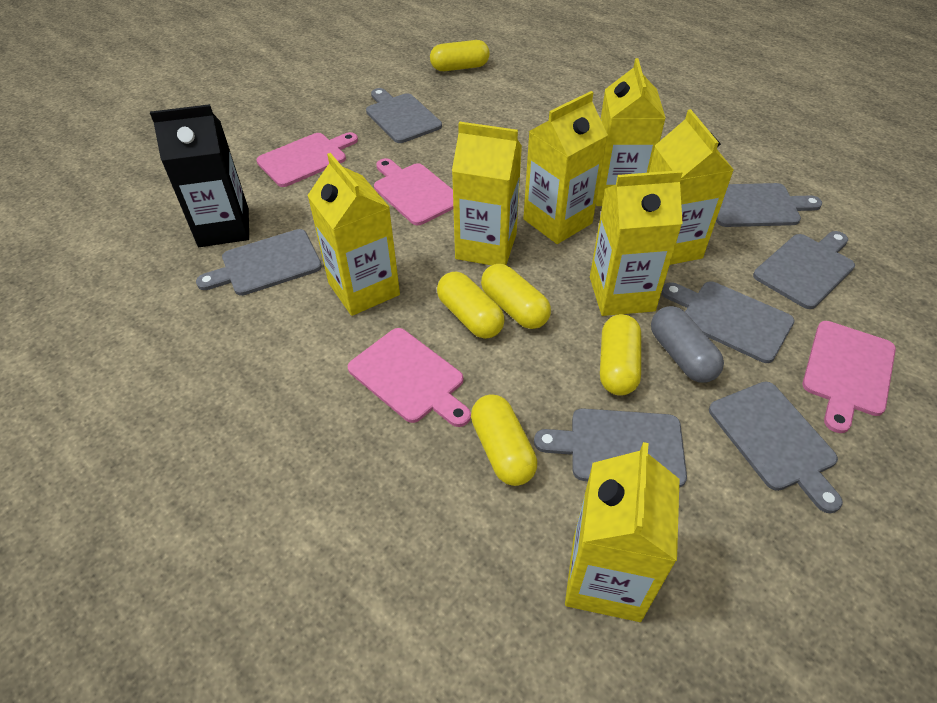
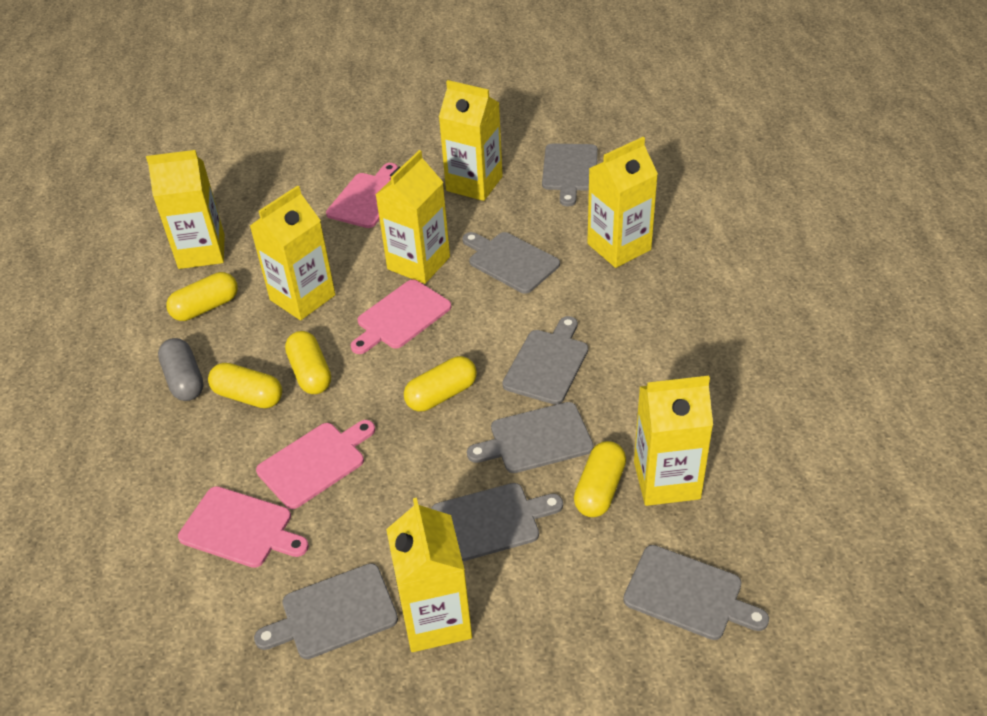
black carton: 1 -> 0

